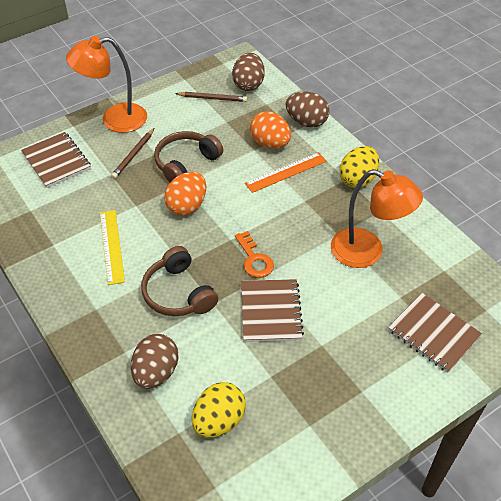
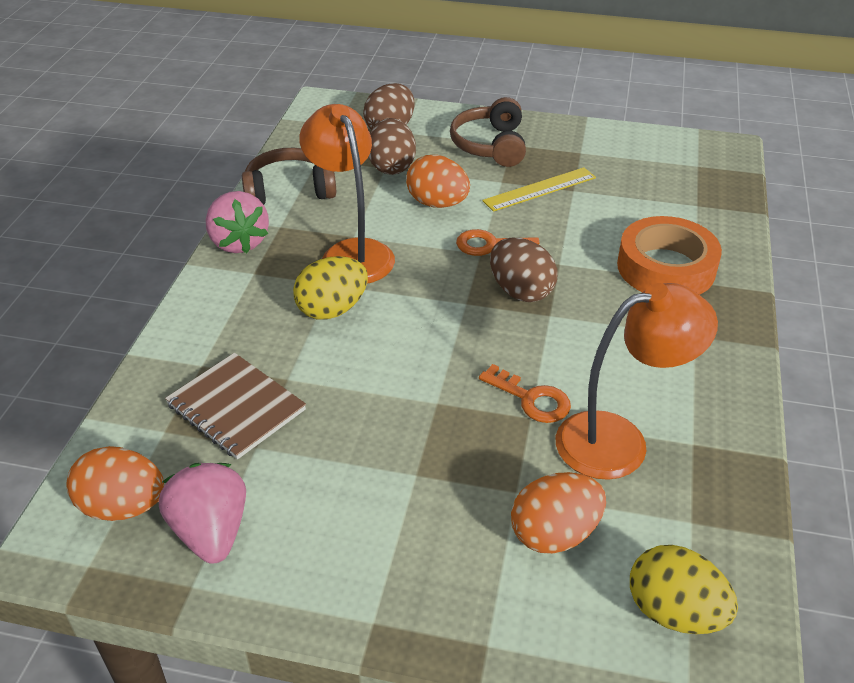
brown notebook: 3 -> 1
brown pencil: 2 -> 0
orange egg: 2 -> 3
orange key: 1 -> 2
orange ruler: 1 -> 0
orange tape: 0 -> 1
pink strawberry: 0 -> 2

